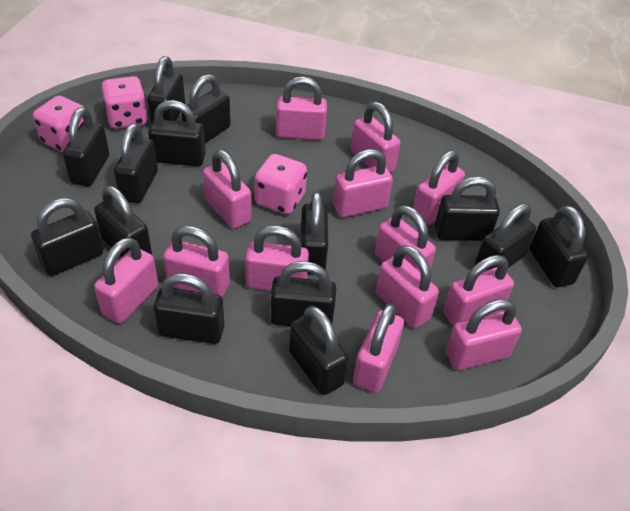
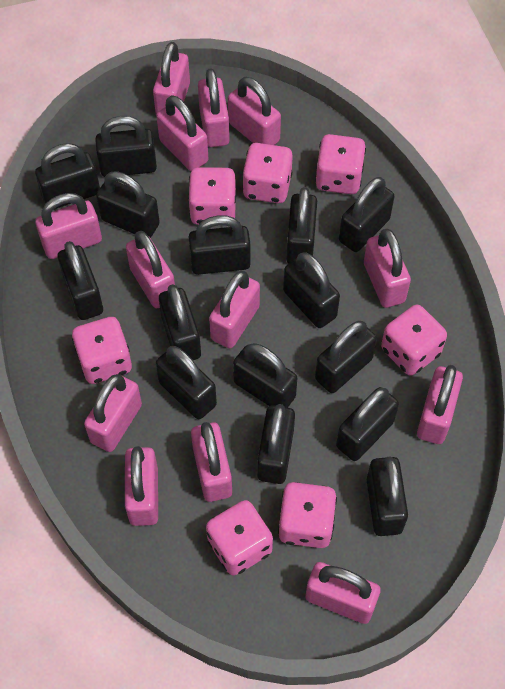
black padlock: 14 -> 15
pink dice: 3 -> 7

